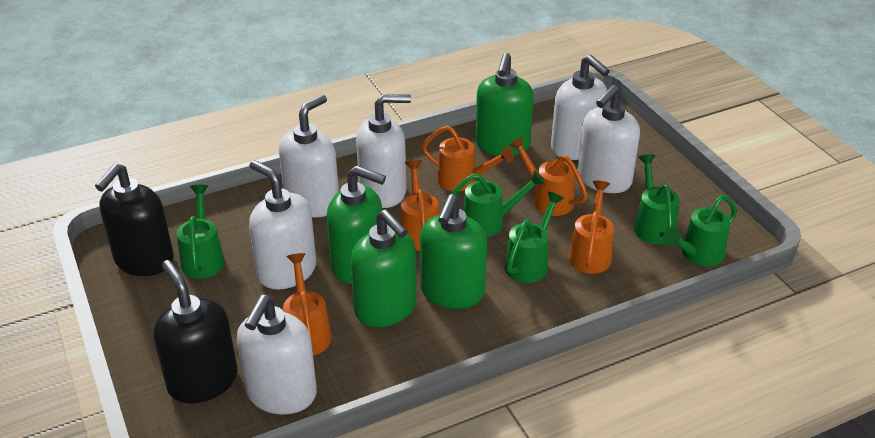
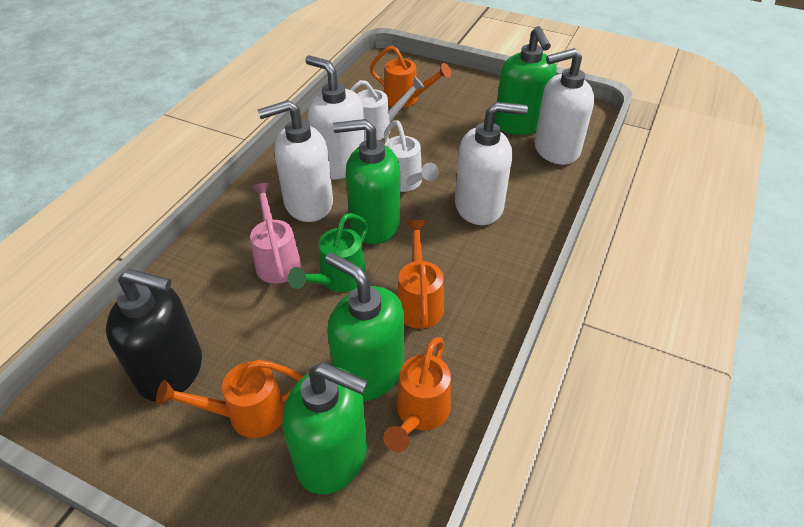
black soap dispenser: 2 -> 1
green watering can: 5 -> 1
orange watering can: 5 -> 4
pink watering can: 0 -> 1
white soap dispenser: 6 -> 4
white watering can: 0 -> 2

